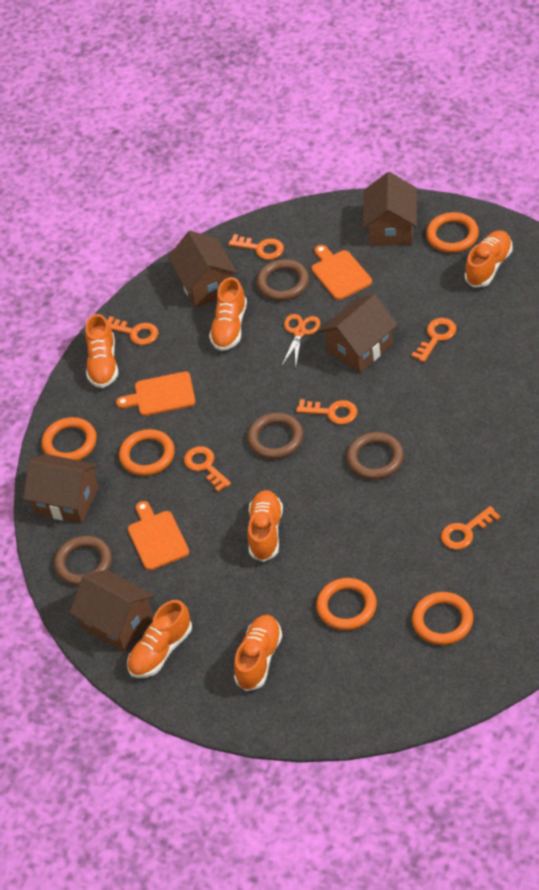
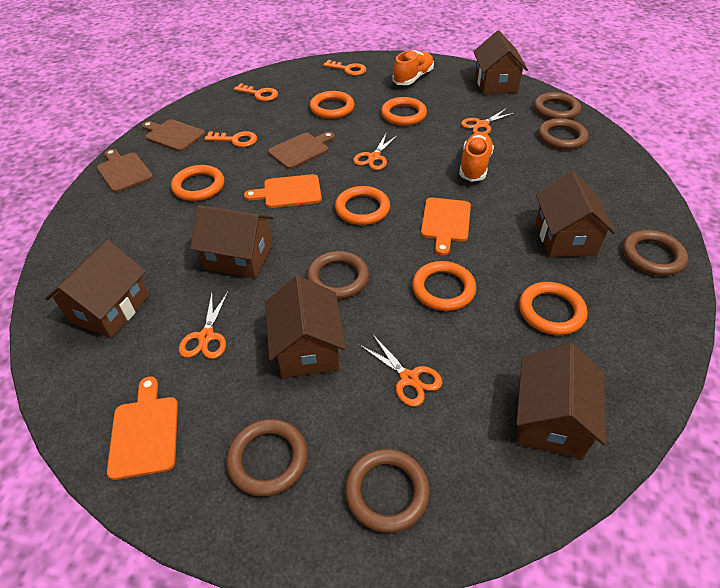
brown cutting board: 0 -> 3
brown house: 5 -> 6
brown ring: 4 -> 6
orange key: 6 -> 3
orange ring: 5 -> 6
orange scissors: 1 -> 4
orange shoe: 6 -> 2

